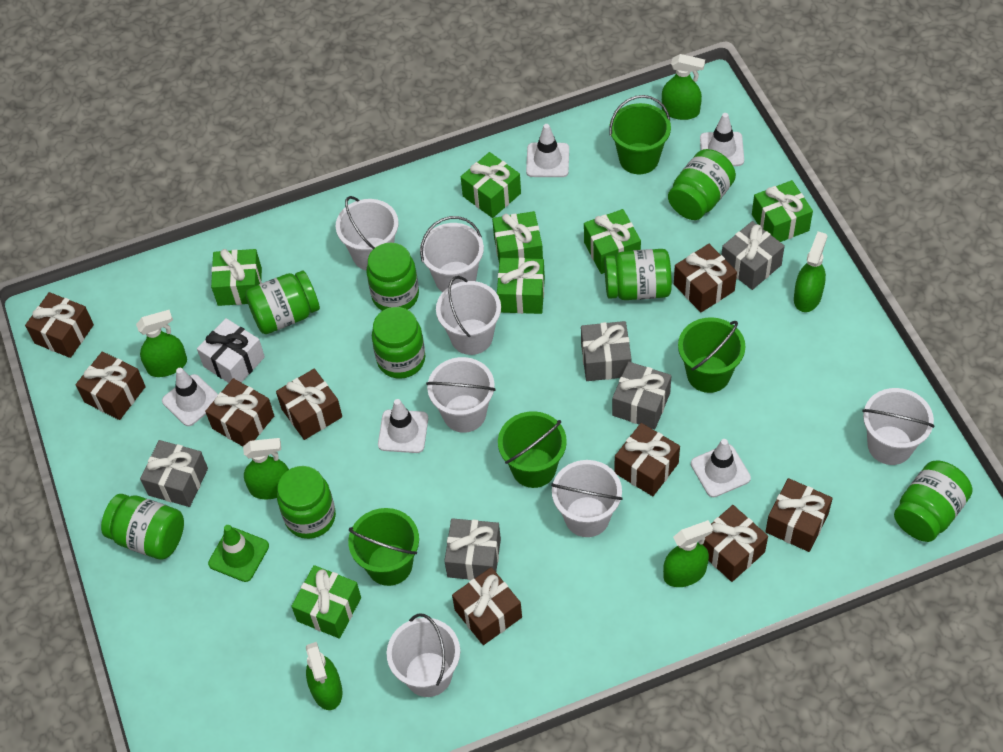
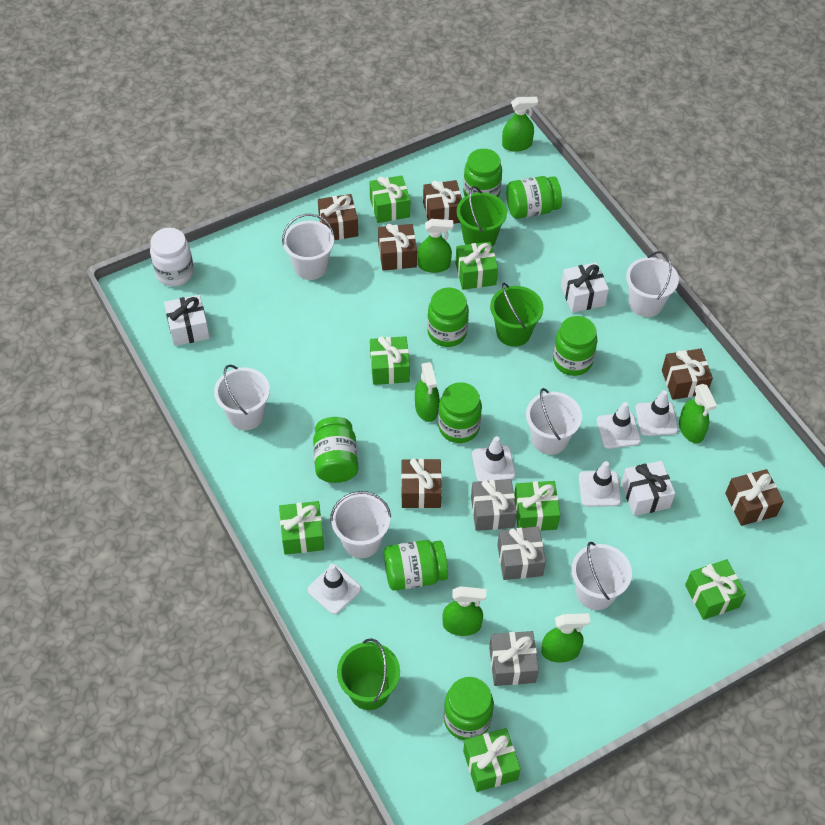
brown gift: 9 -> 6
green bucket: 4 -> 3
green traffic cone: 1 -> 0
grey gift: 5 -> 3
white bucket: 7 -> 6
white gift: 1 -> 3
white jar: 0 -> 1

